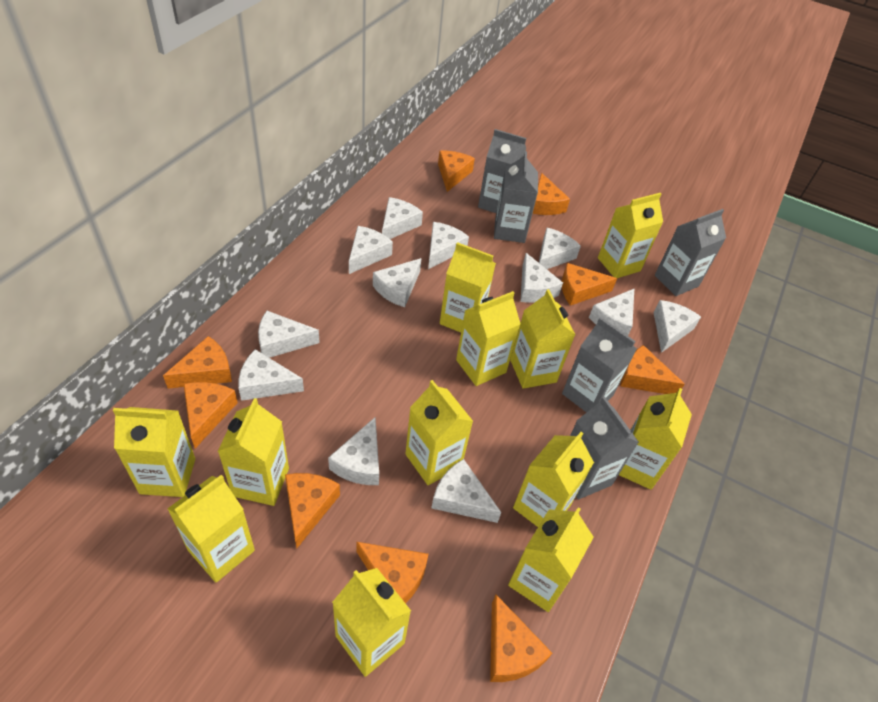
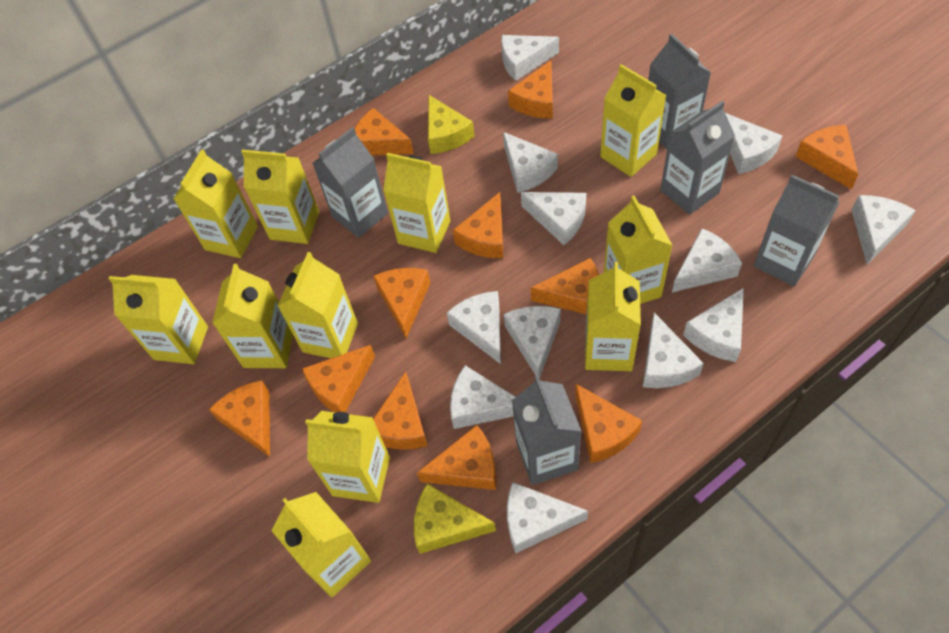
orange cheese: 9 -> 11
yellow carton: 12 -> 11
yellow cheese: 0 -> 2

